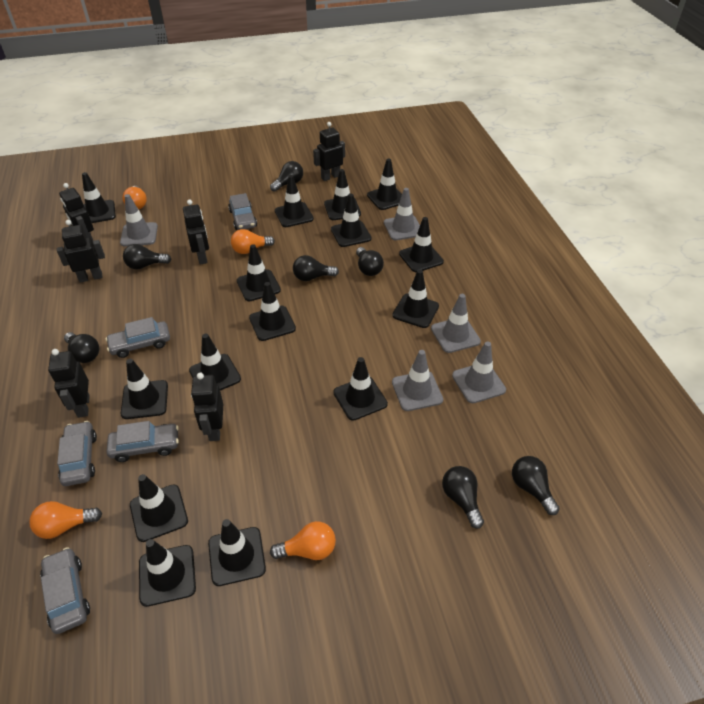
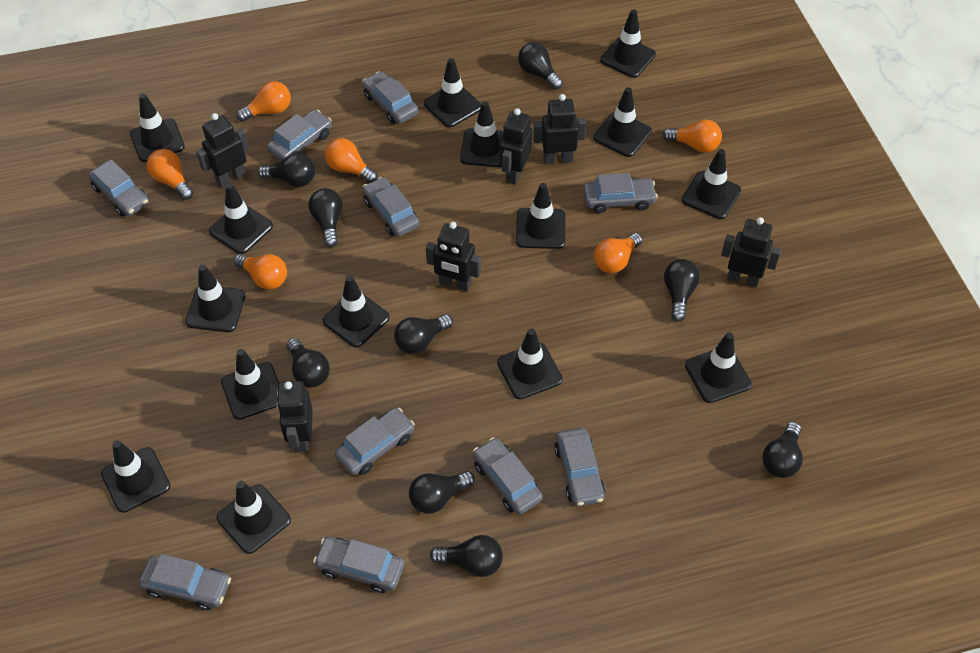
black light bulb: 7 -> 9
grey car: 5 -> 10
grey traffic cone: 5 -> 0
orange light bulb: 4 -> 6

